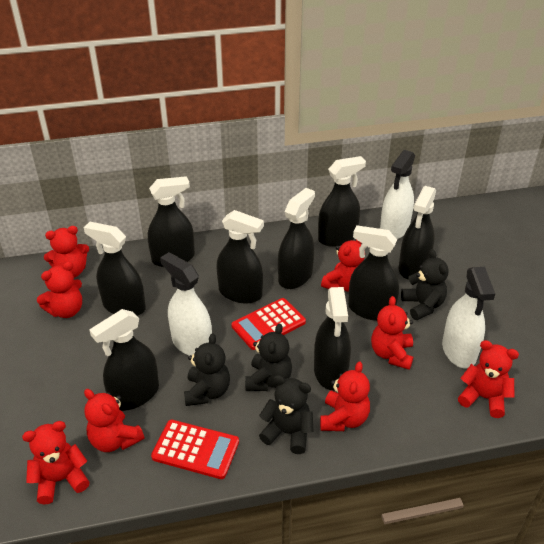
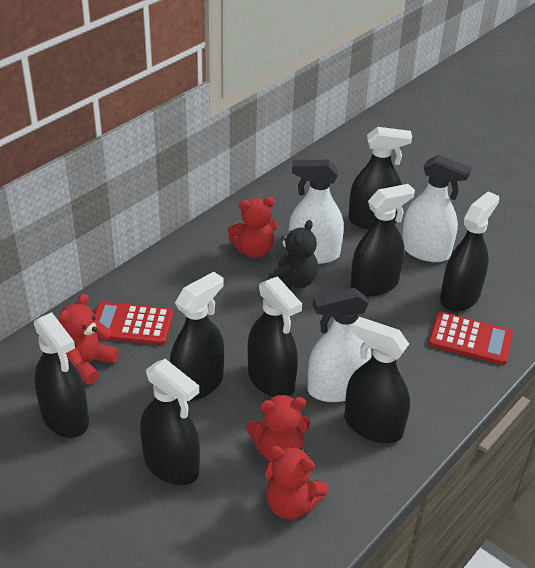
black spray bottle: 9 -> 8
black teddy bear: 4 -> 1
red teddy bear: 8 -> 4

